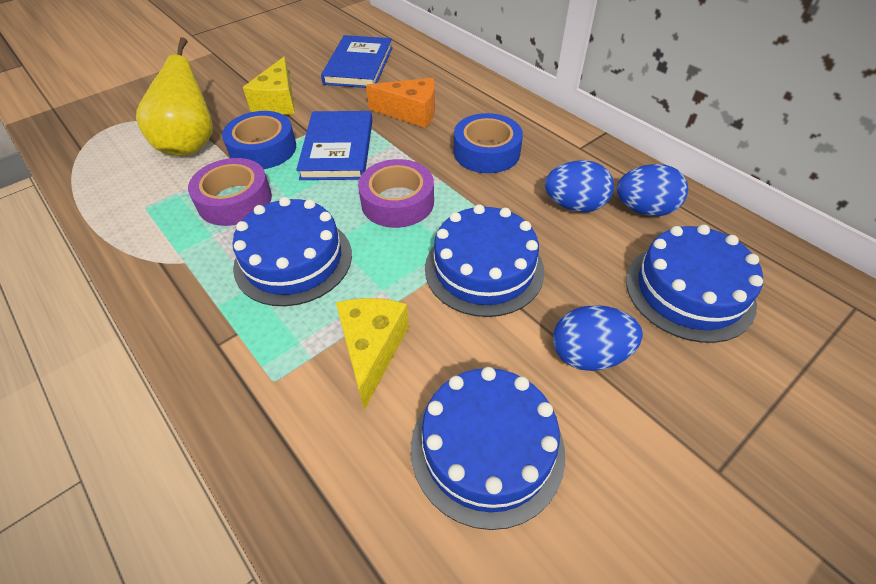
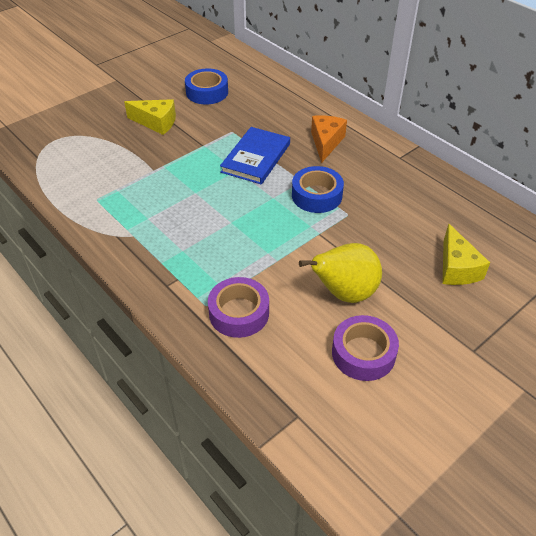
blue book: 2 -> 1
blue cake: 4 -> 0
blue egg: 3 -> 0

